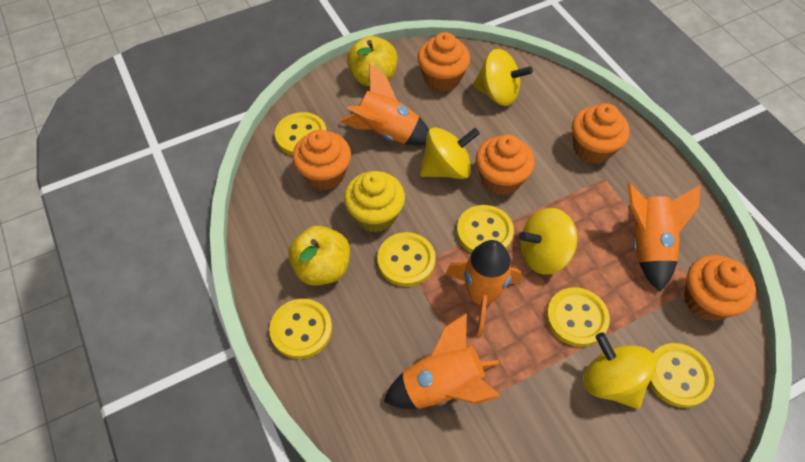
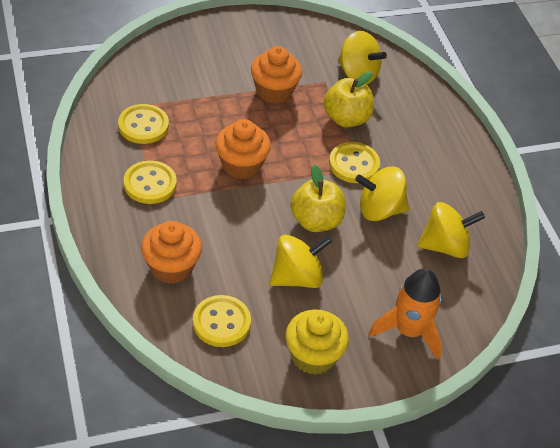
orange cupcake: 5 -> 3
orange rocket: 4 -> 1
yellow button: 6 -> 4

